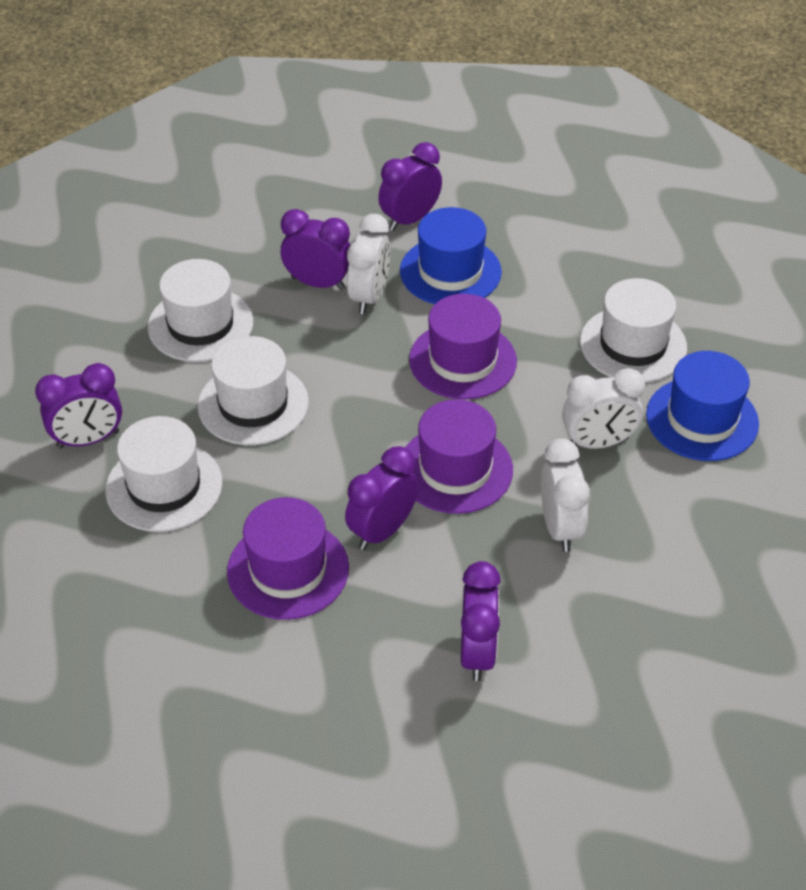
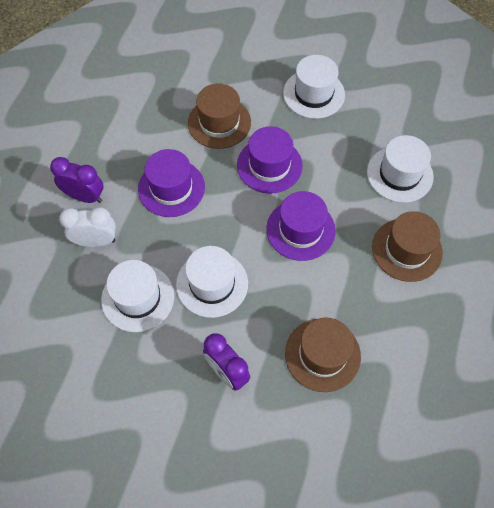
blue hat: 2 -> 0
brown hat: 0 -> 3
purple clock: 5 -> 2
white clock: 3 -> 1

